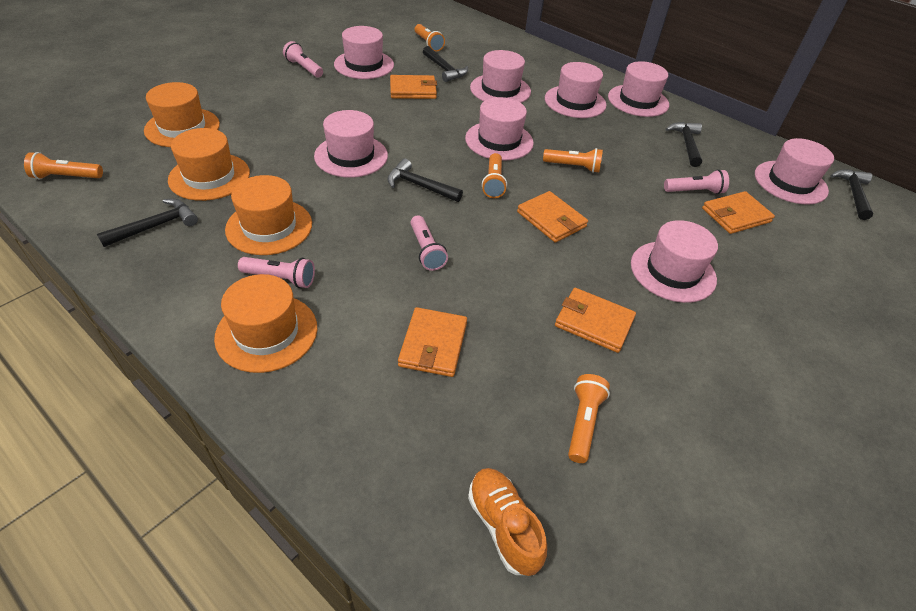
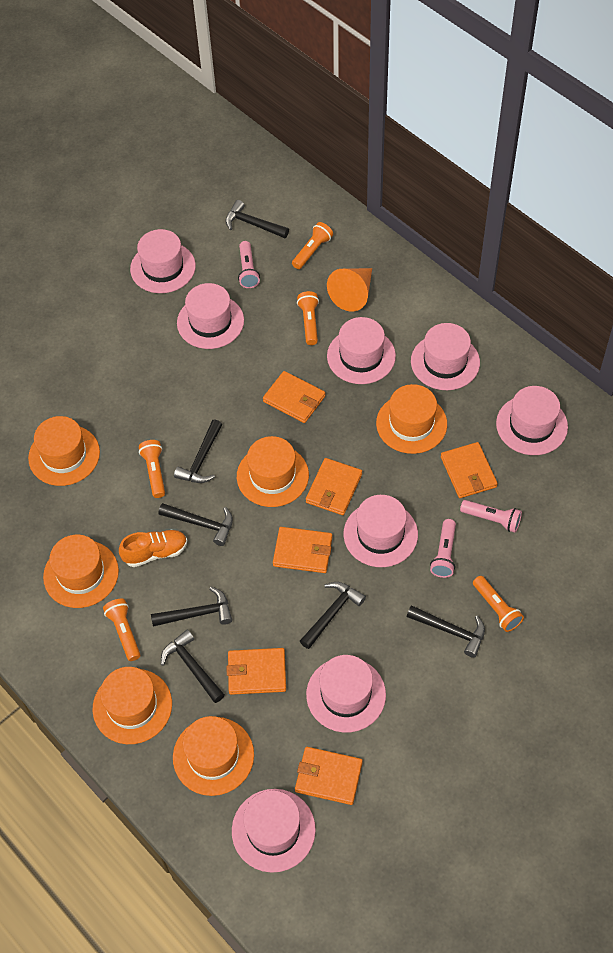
black hammer: 5 -> 7
orange cone: 0 -> 1
orange hat: 4 -> 6
orange wallet: 5 -> 6
pink flashlight: 4 -> 3

